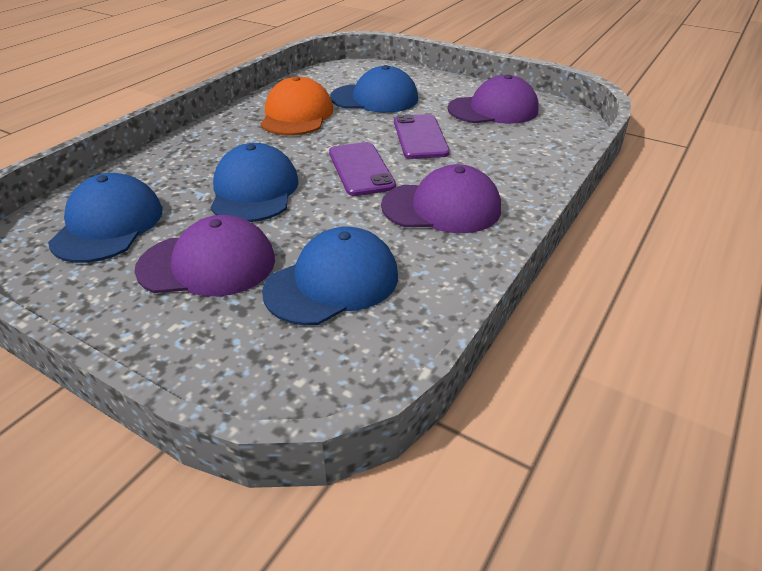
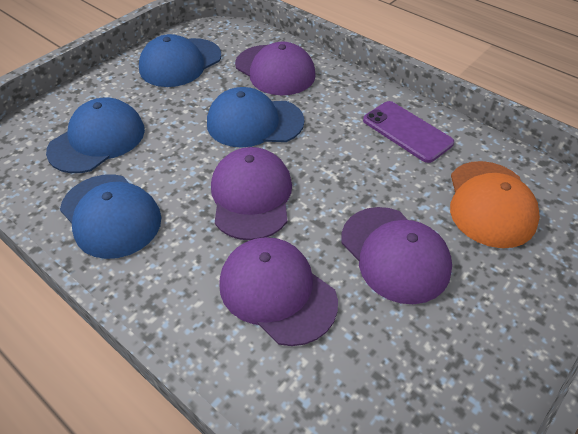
purple cap: 3 -> 4
purple phone: 2 -> 1

